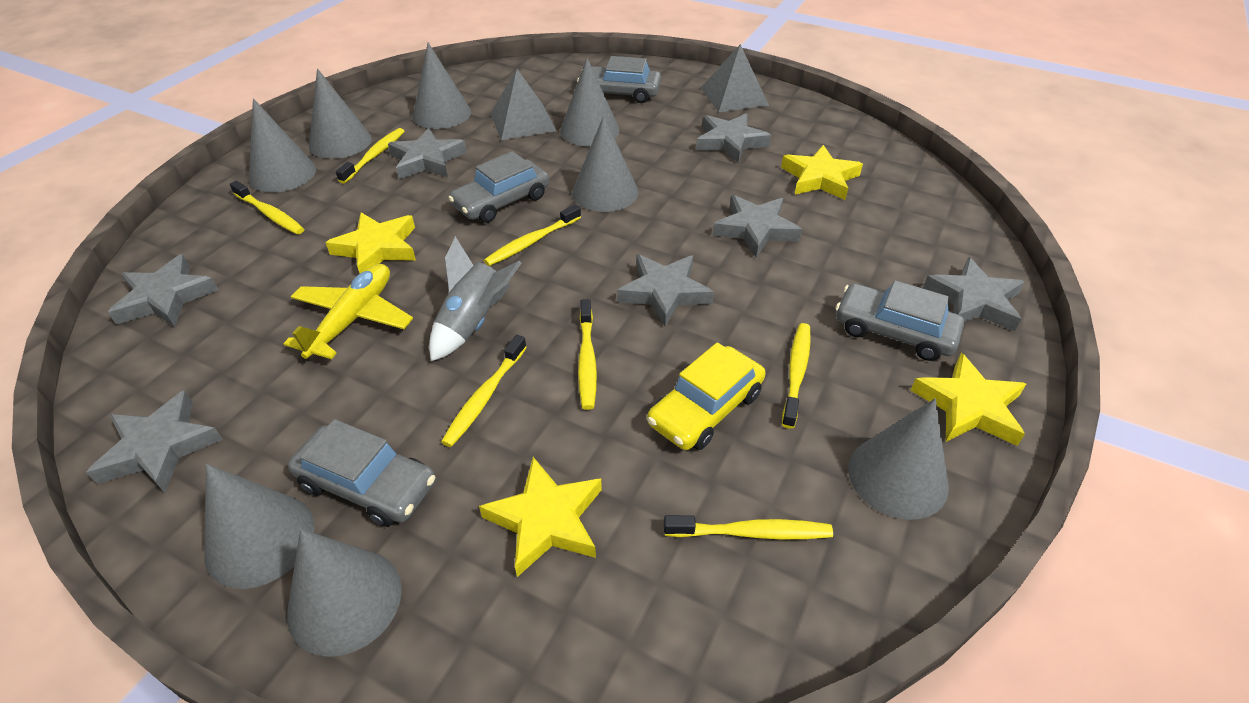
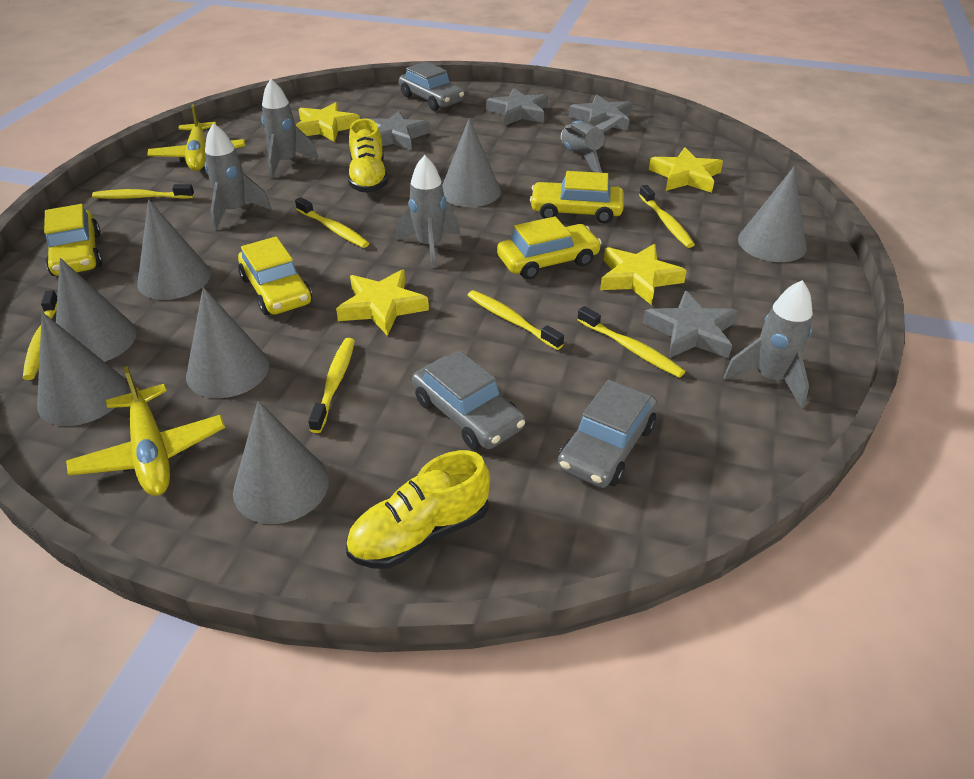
grey car: 4 -> 3
grey cone: 8 -> 7
grey pyramid: 2 -> 0
grey rocket: 1 -> 5
grey star: 7 -> 4
yellow car: 1 -> 4
yellow plane: 1 -> 2
yellow shoe: 0 -> 2

